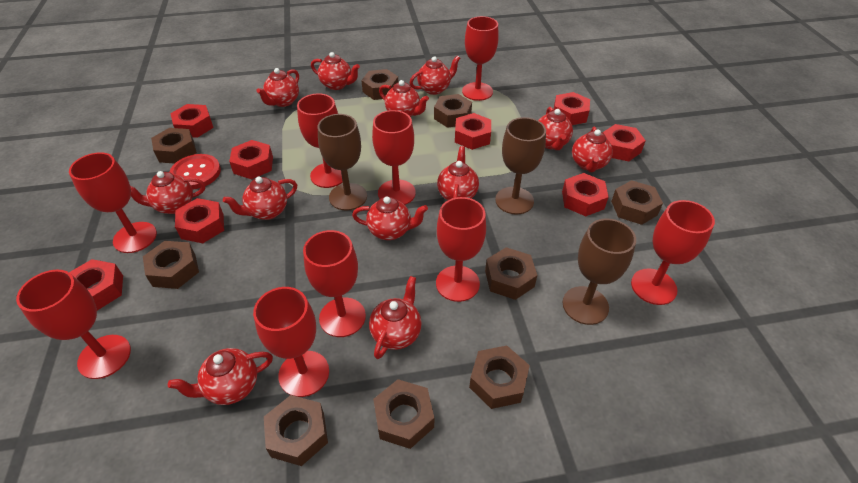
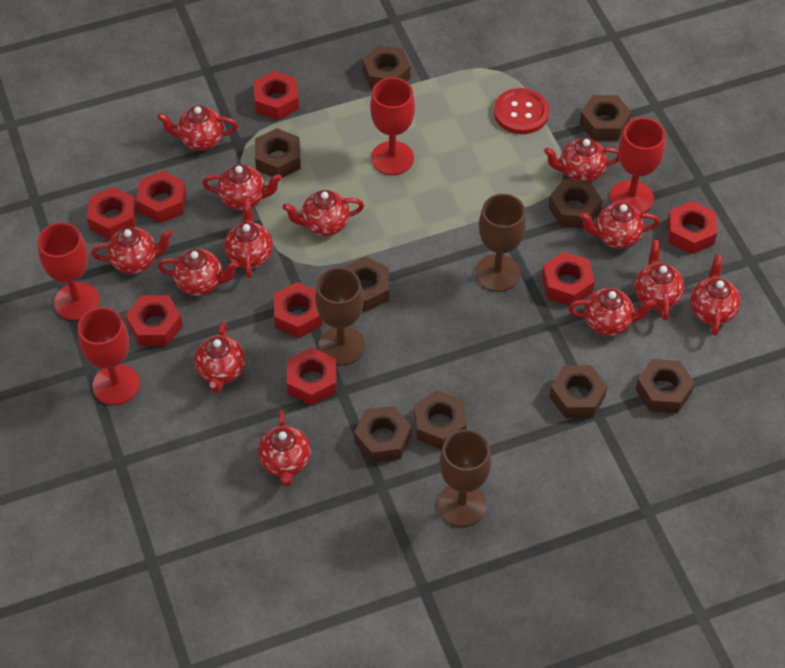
red goblet: 9 -> 4
red teapot: 12 -> 13

